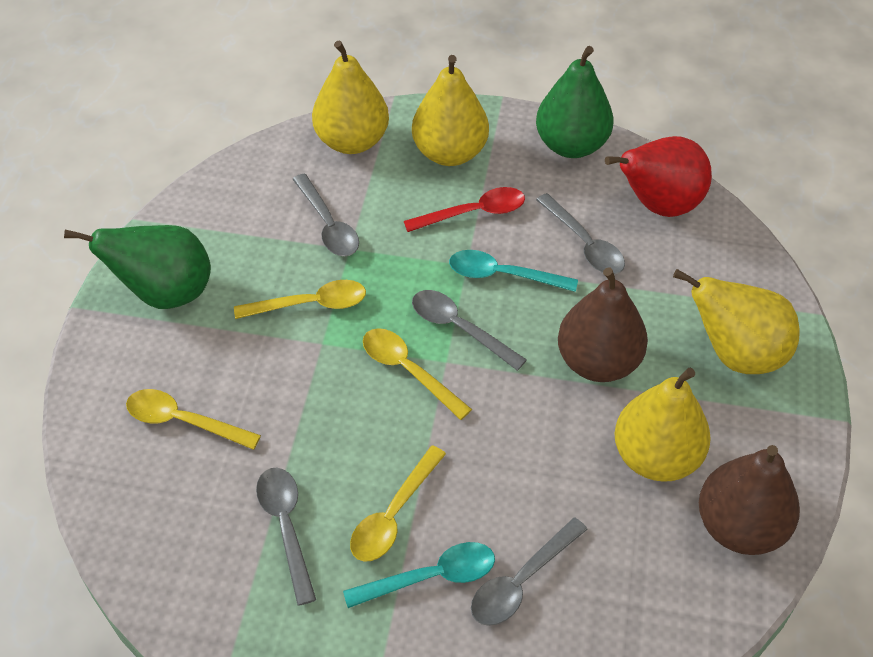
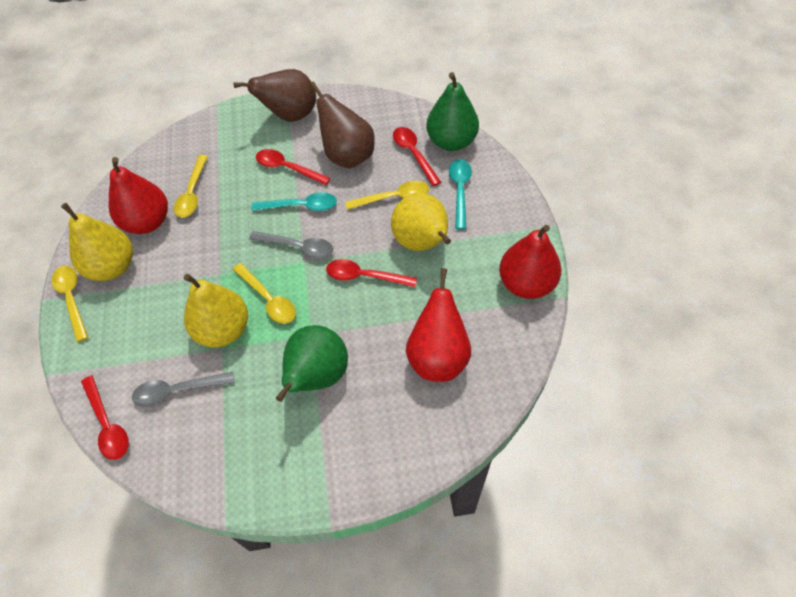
grey spoon: 5 -> 2
red pear: 1 -> 3
red spoon: 1 -> 4
yellow pear: 4 -> 3

